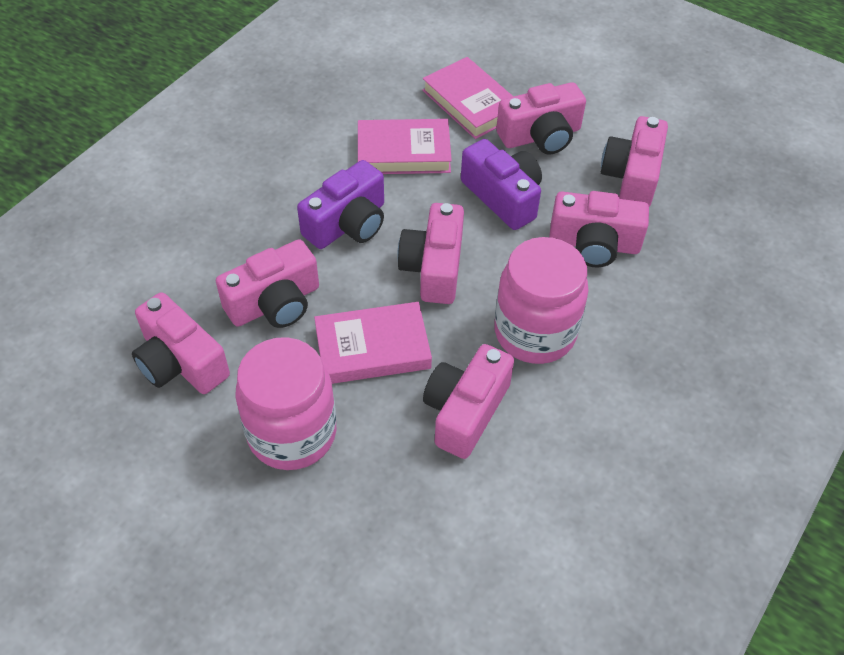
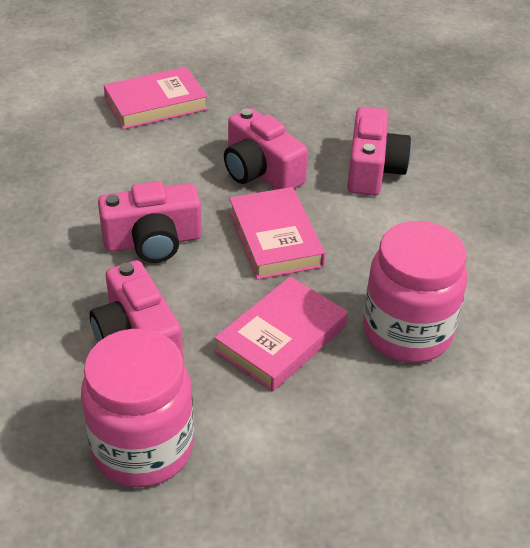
pink camera: 7 -> 4
purple camera: 2 -> 0

